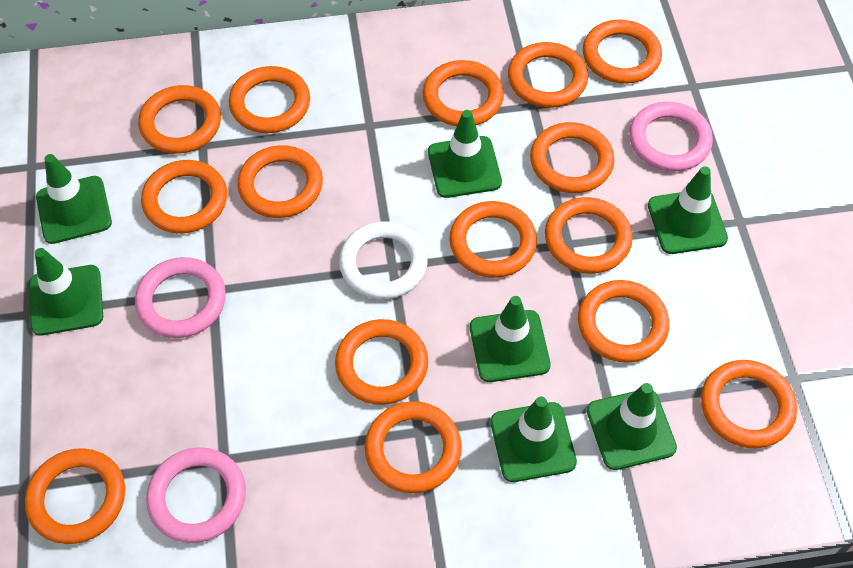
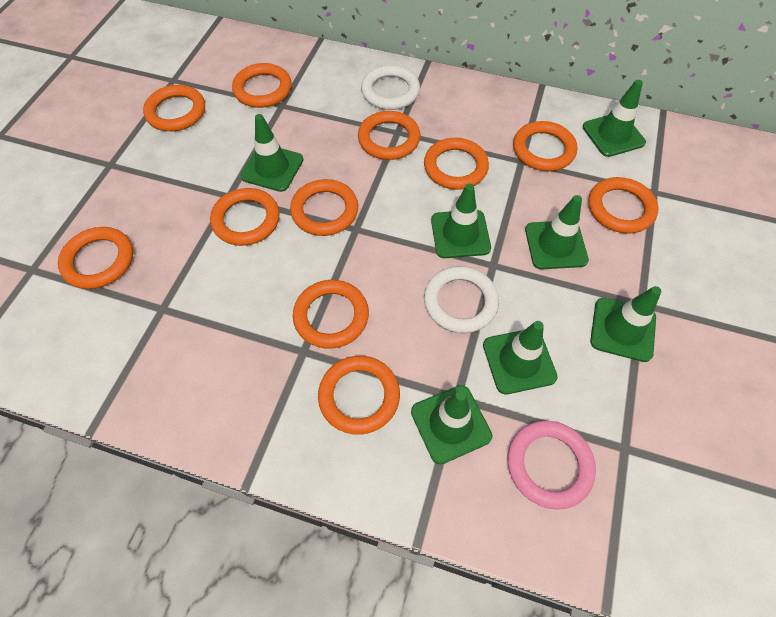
orange ring: 15 -> 11
pink ring: 3 -> 1
white ring: 1 -> 2

